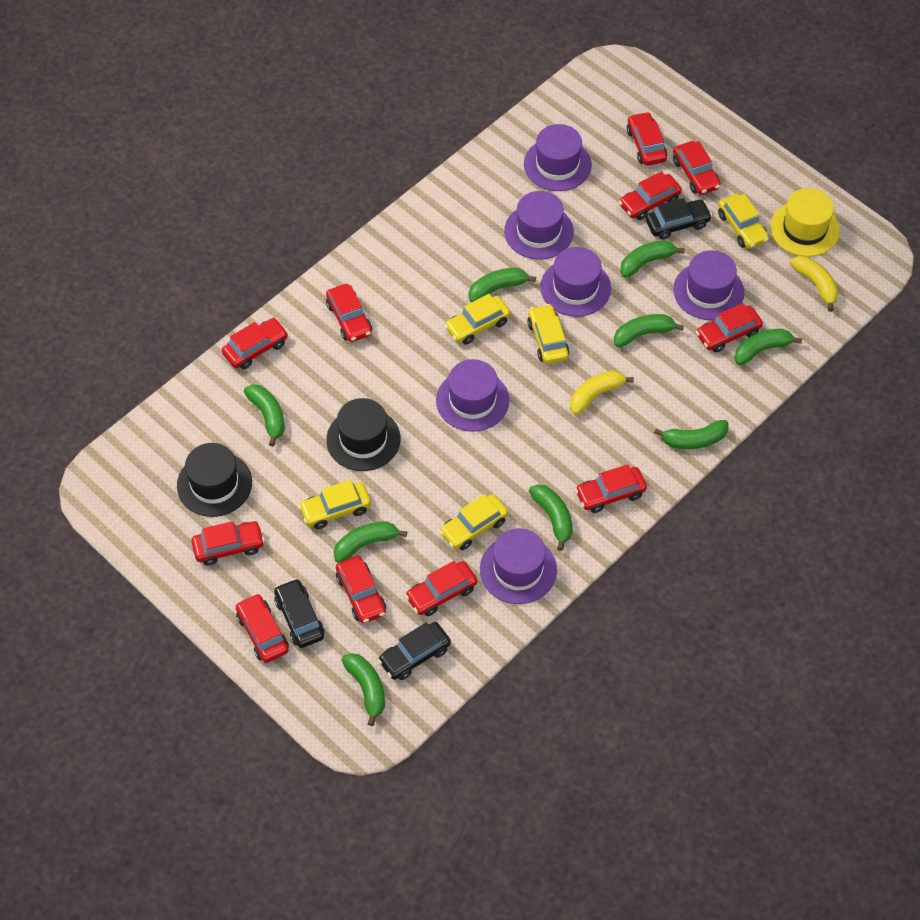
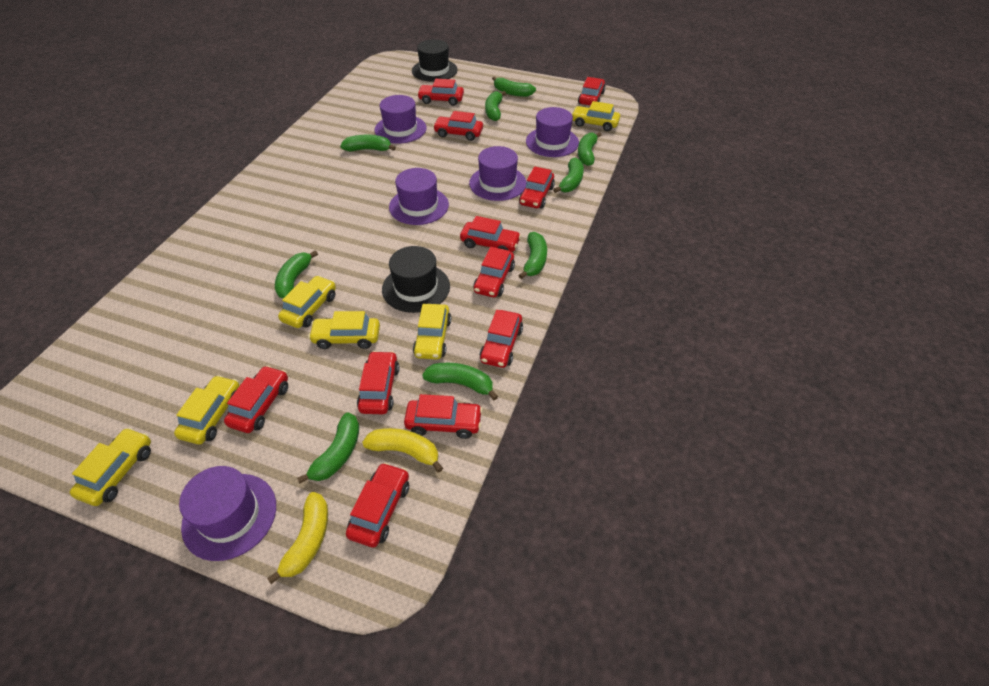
black car: 3 -> 0
purple hat: 6 -> 5
yellow car: 5 -> 6
yellow hat: 1 -> 0

